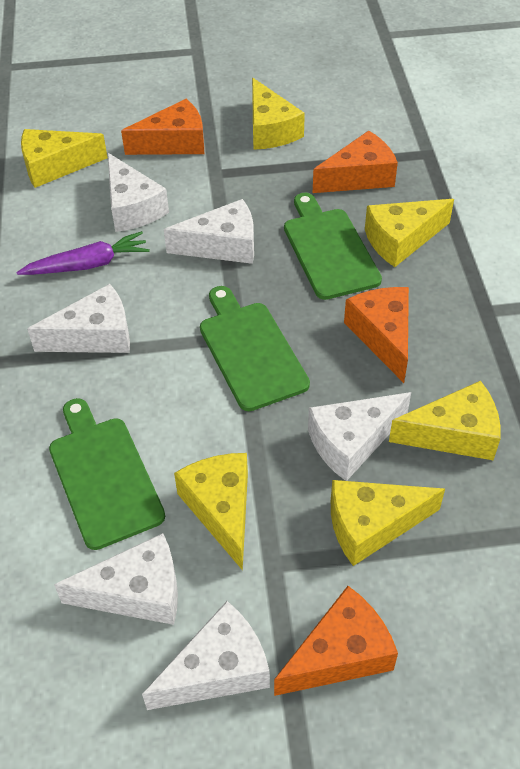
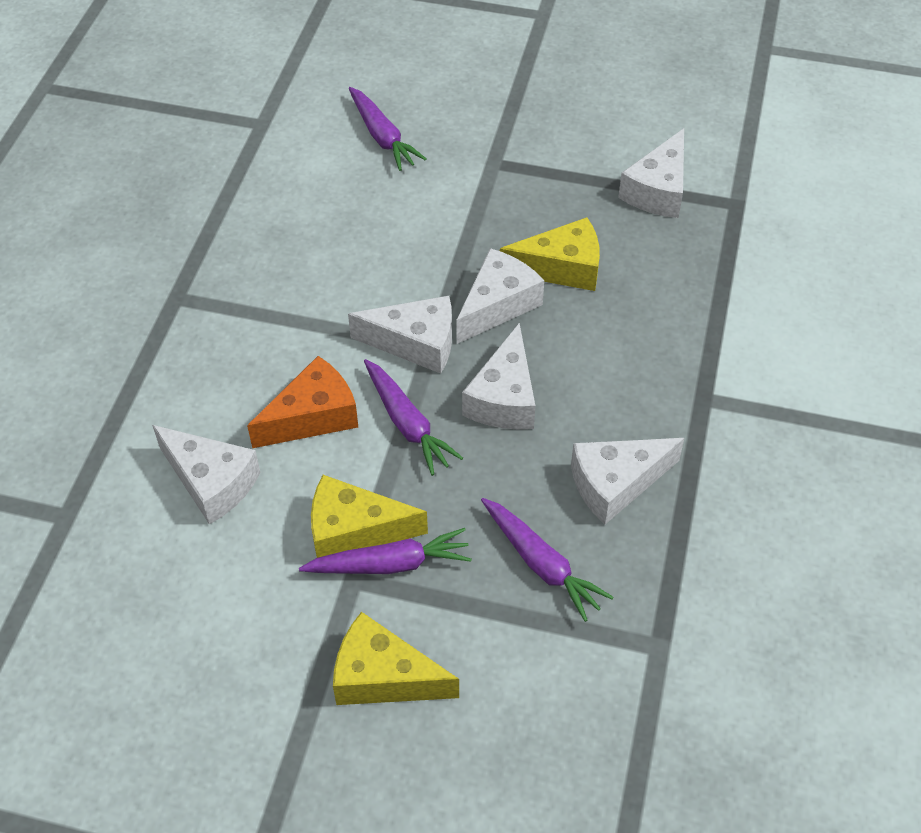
green cutting board: 3 -> 0
orange cheese: 4 -> 1
purple carrot: 1 -> 4
yellow cheese: 6 -> 3

